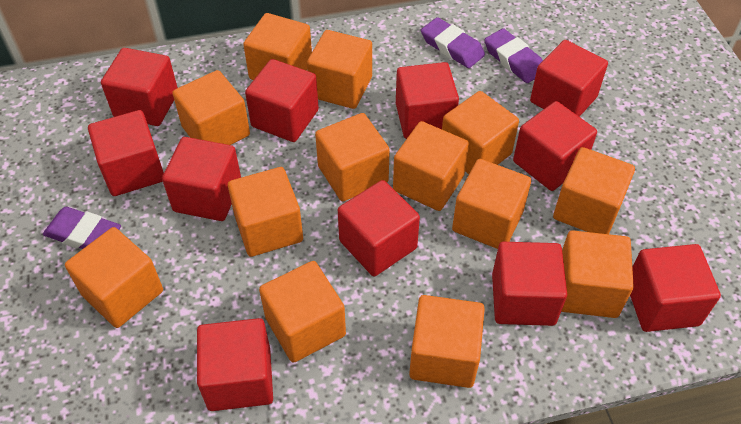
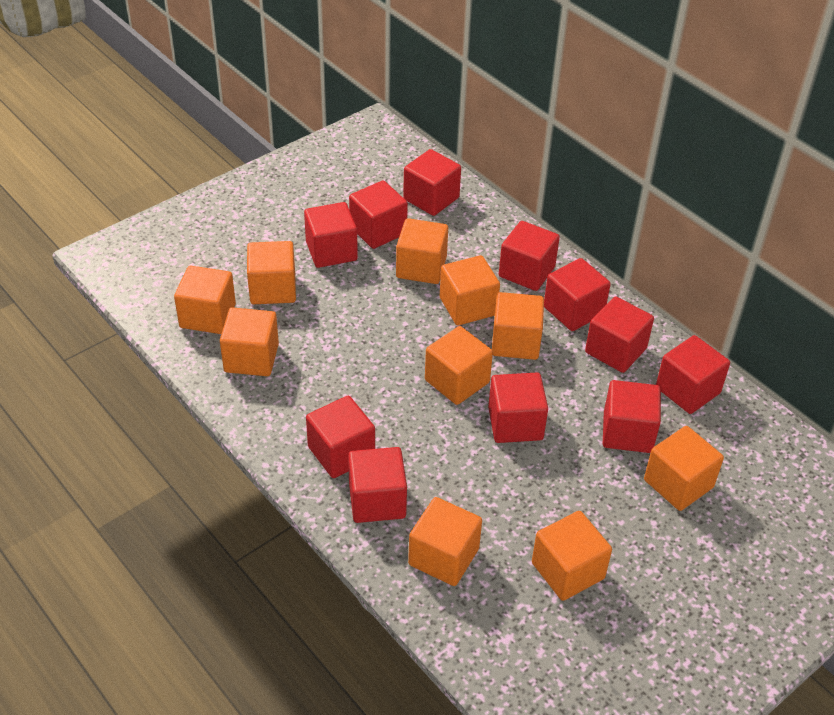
orange cube: 13 -> 10
purple eraser: 3 -> 0

